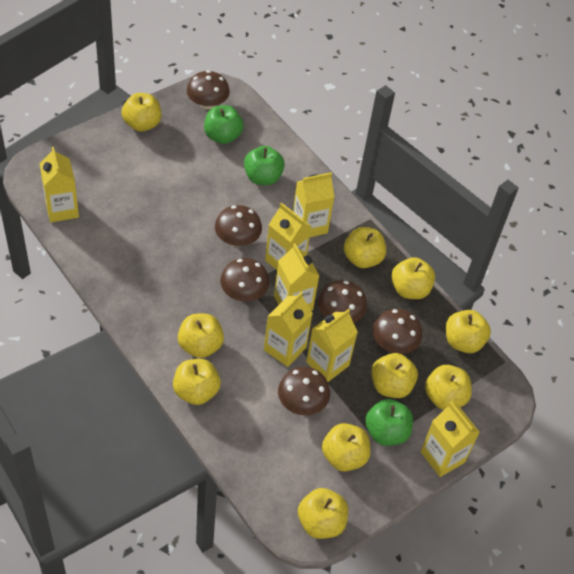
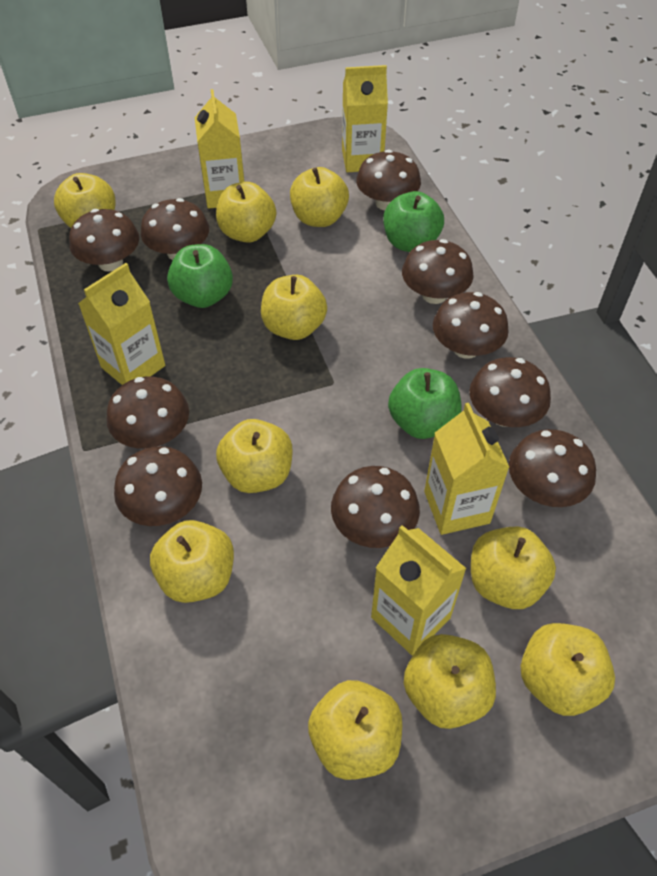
brown mushroom: 6 -> 10
yellow carton: 7 -> 5

